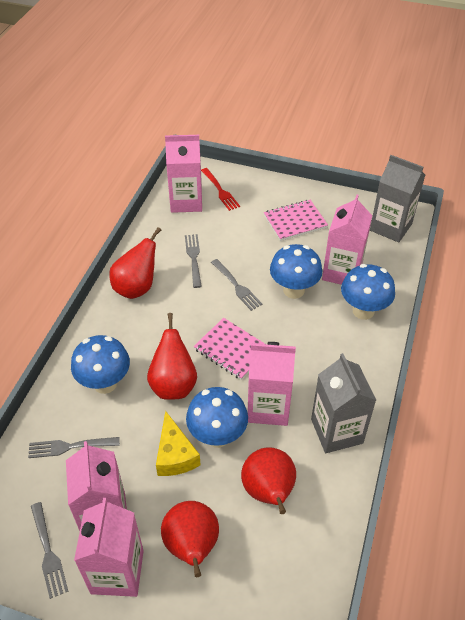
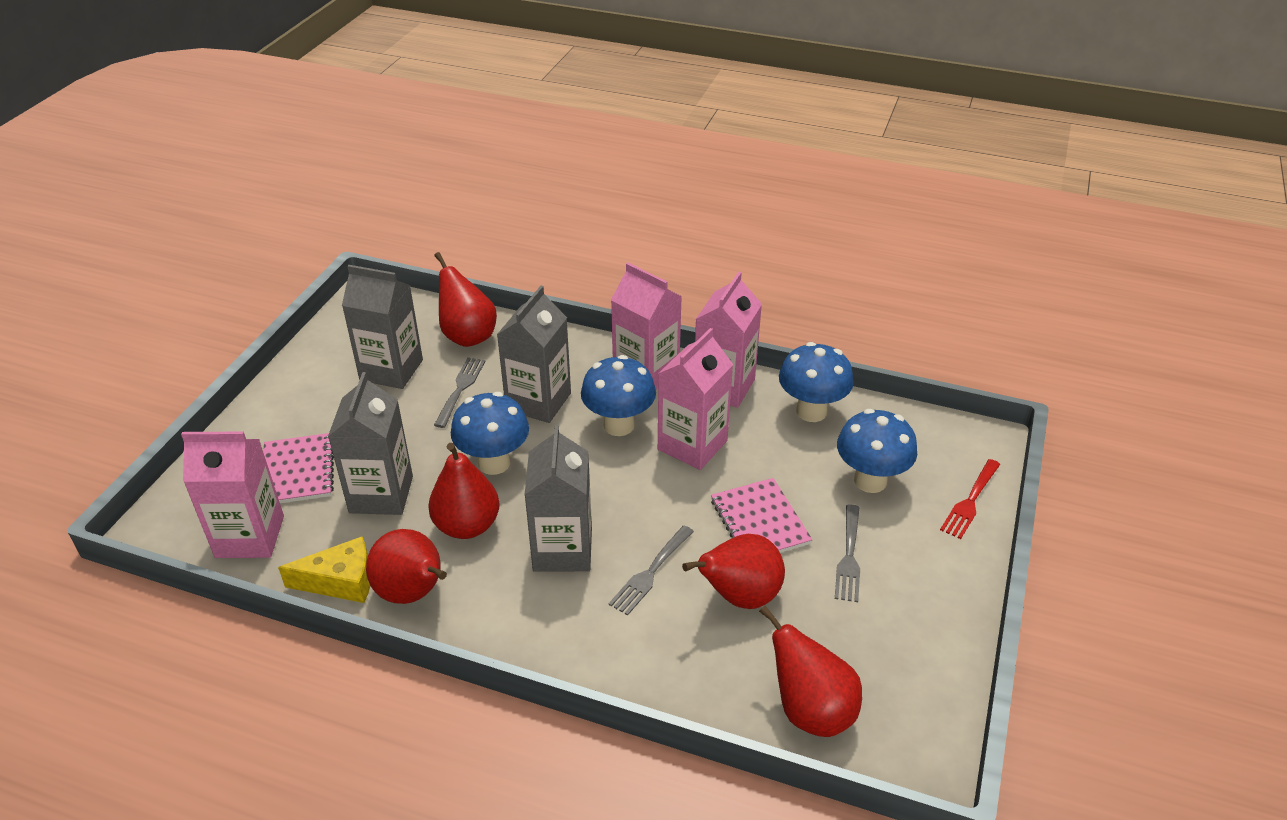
grey carton: 2 -> 4
grey fork: 4 -> 3
pink carton: 5 -> 4
red pear: 4 -> 5

